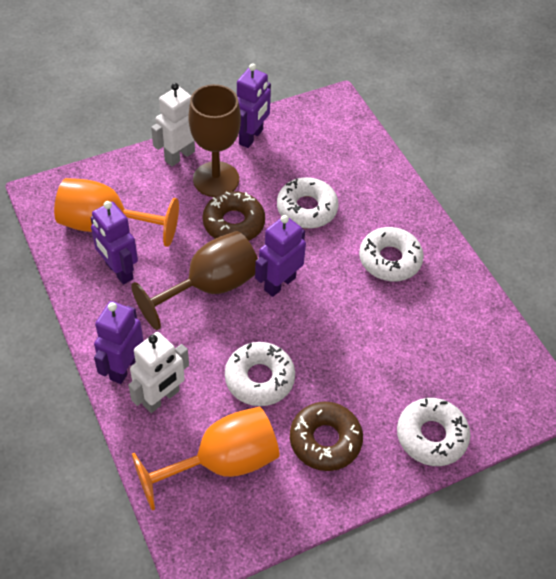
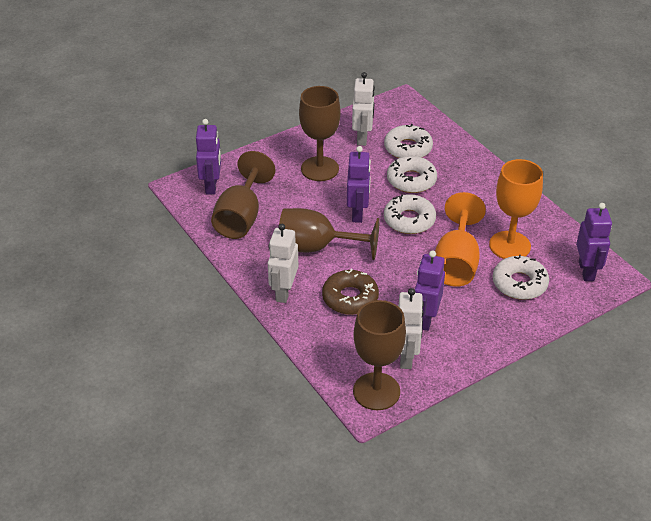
brown donut: 2 -> 1
brown goblet: 2 -> 4
white robot: 2 -> 3

